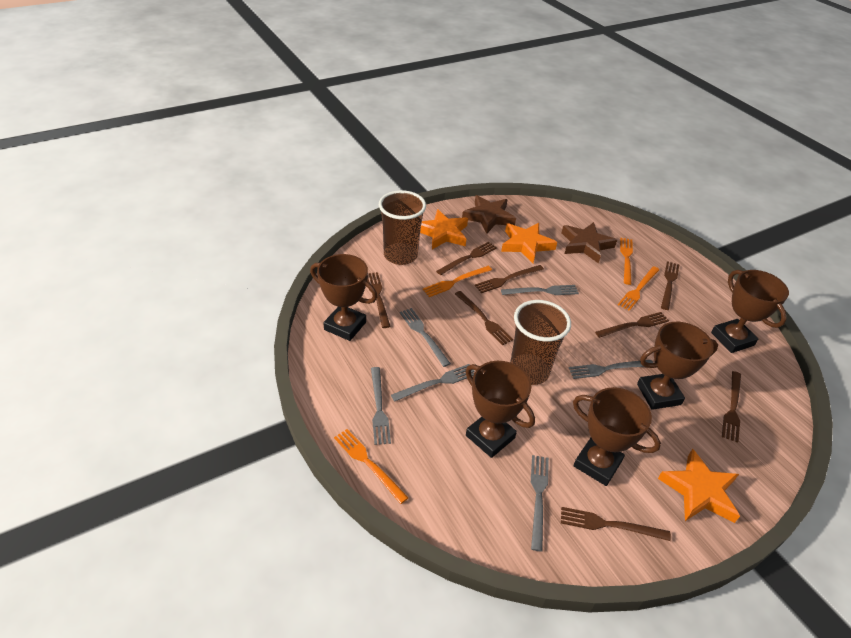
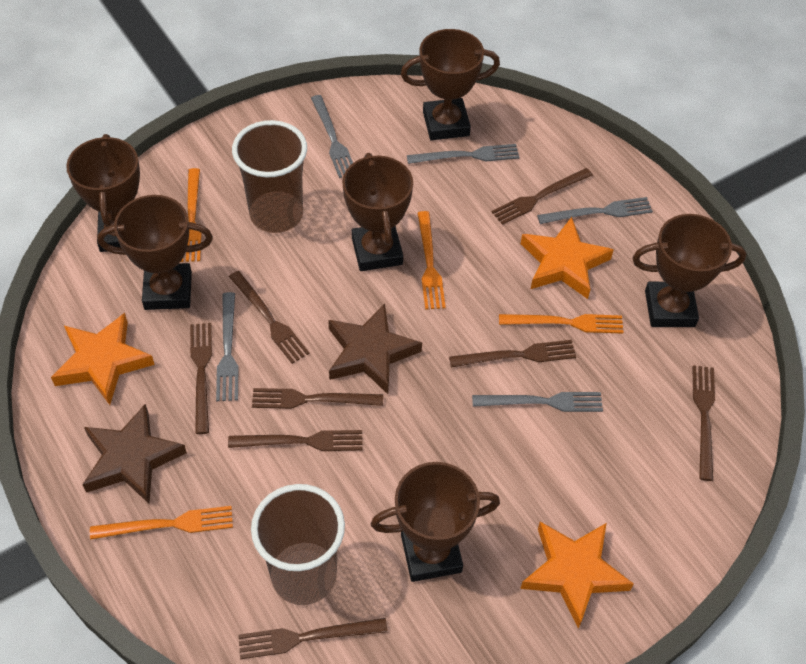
brown trophy: 5 -> 6
grey fork: 6 -> 5

